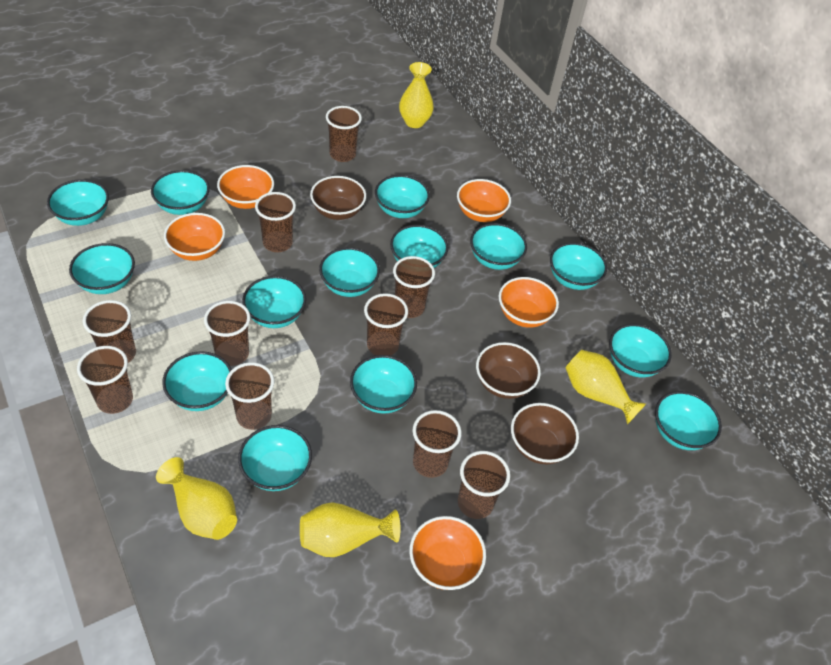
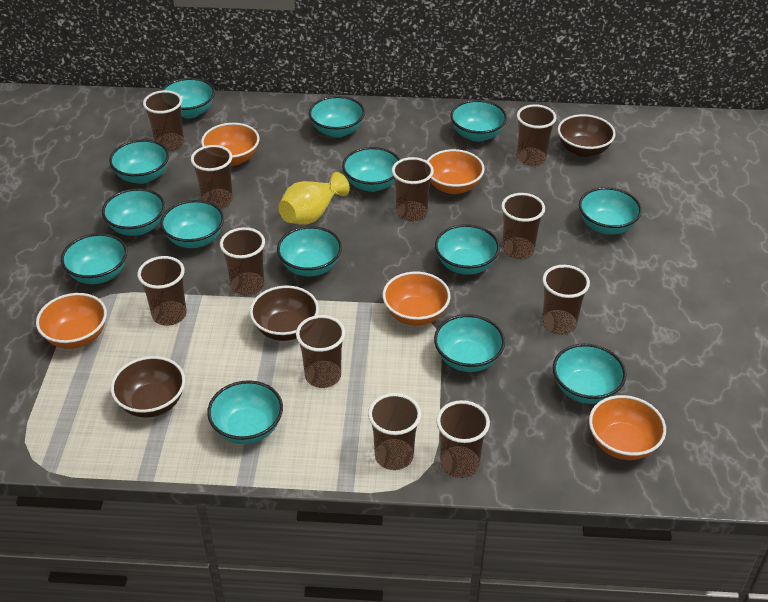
brown cup: 10 -> 11
yellow vase: 4 -> 1

